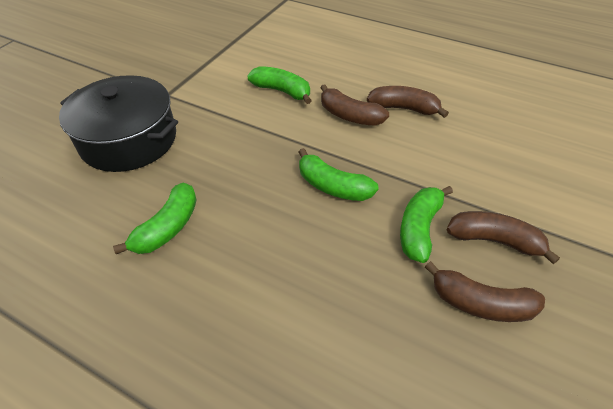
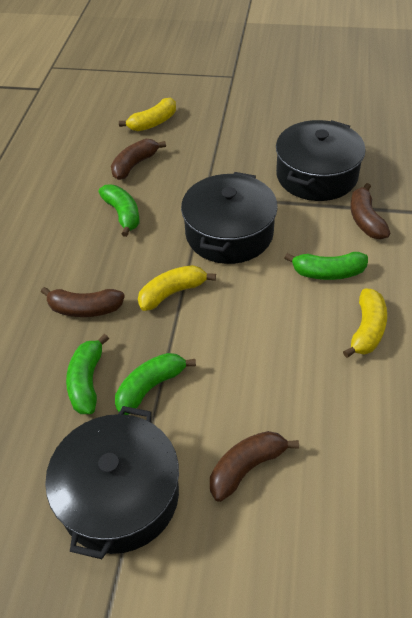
black pot: 1 -> 3
yellow banana: 0 -> 3

